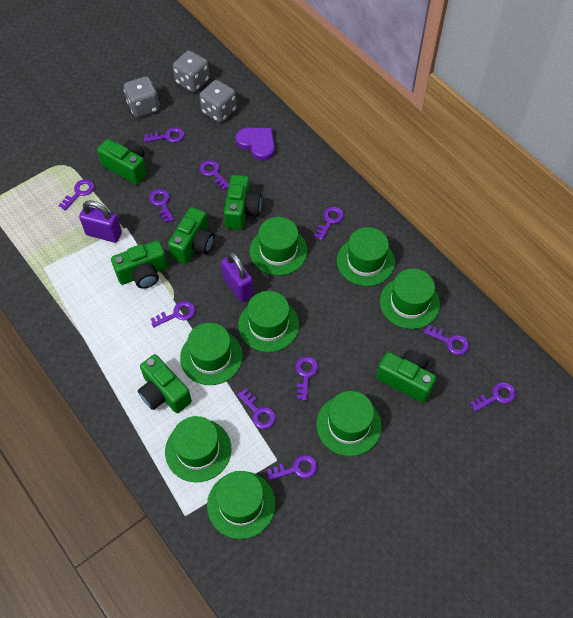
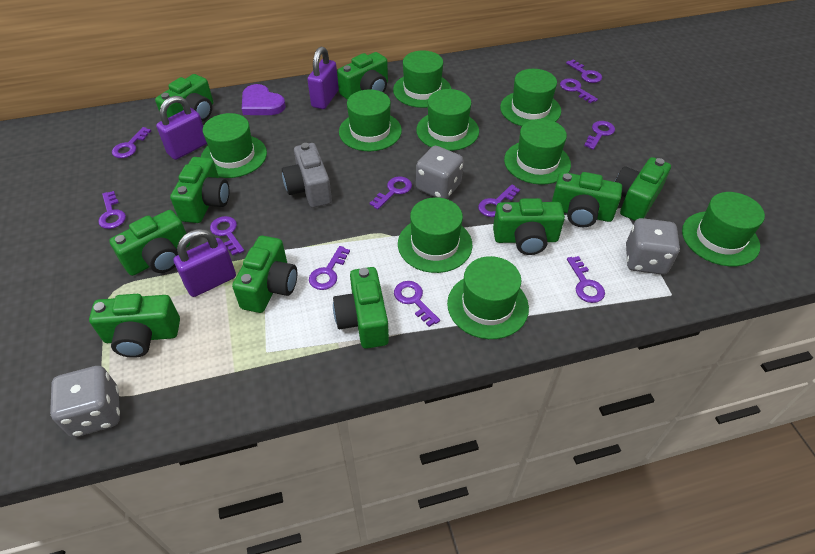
green camera: 6 -> 10
green hat: 8 -> 9
grey camera: 0 -> 1
purple padlock: 2 -> 3

